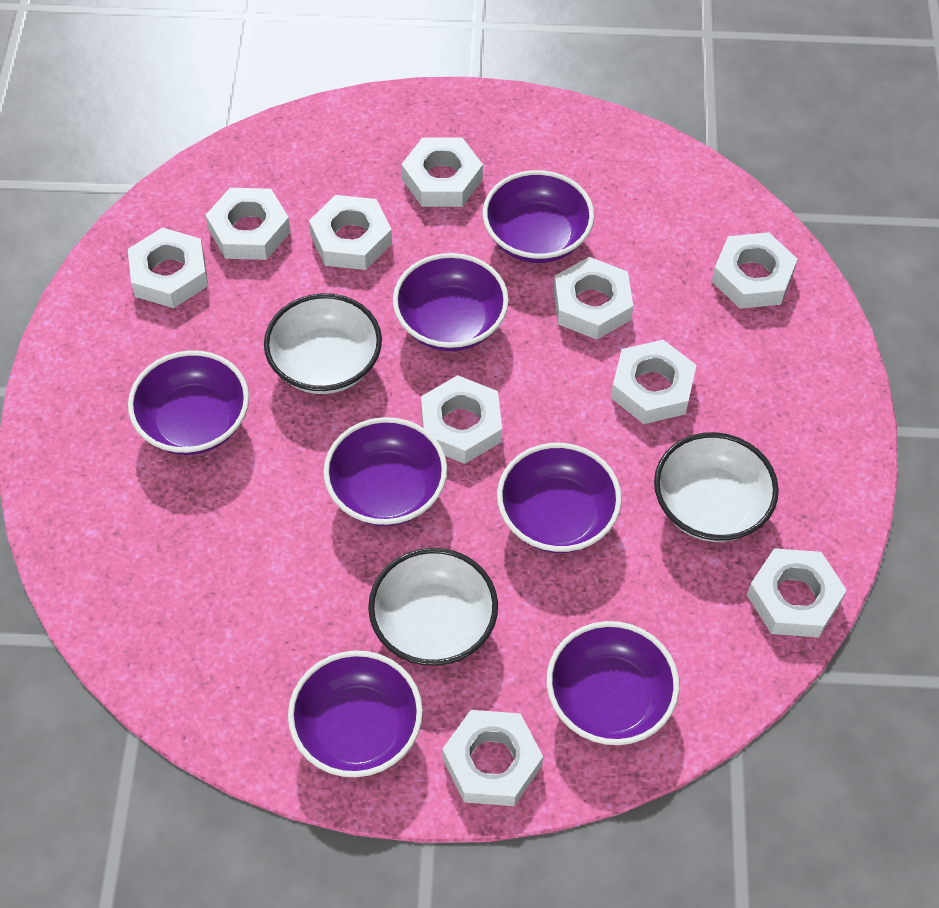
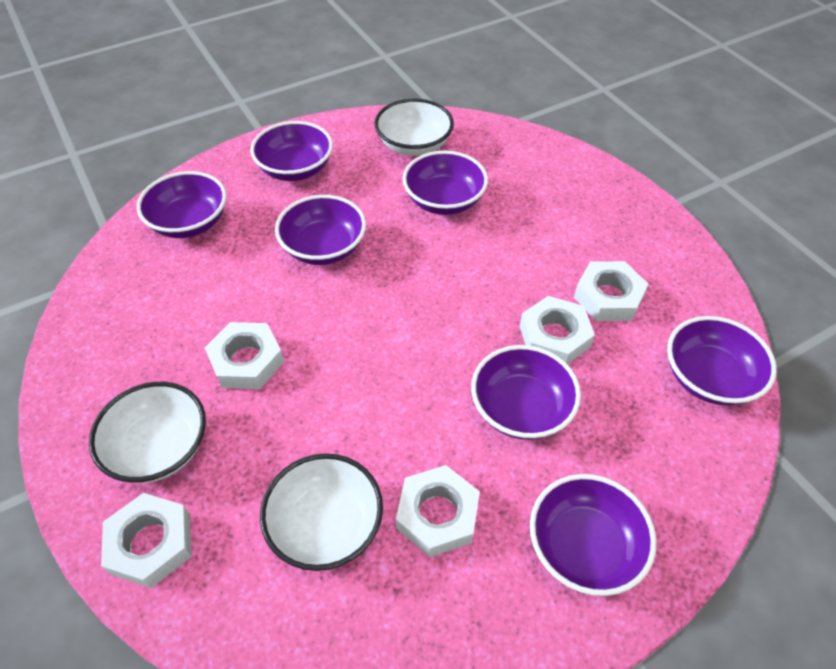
white nut: 10 -> 5

